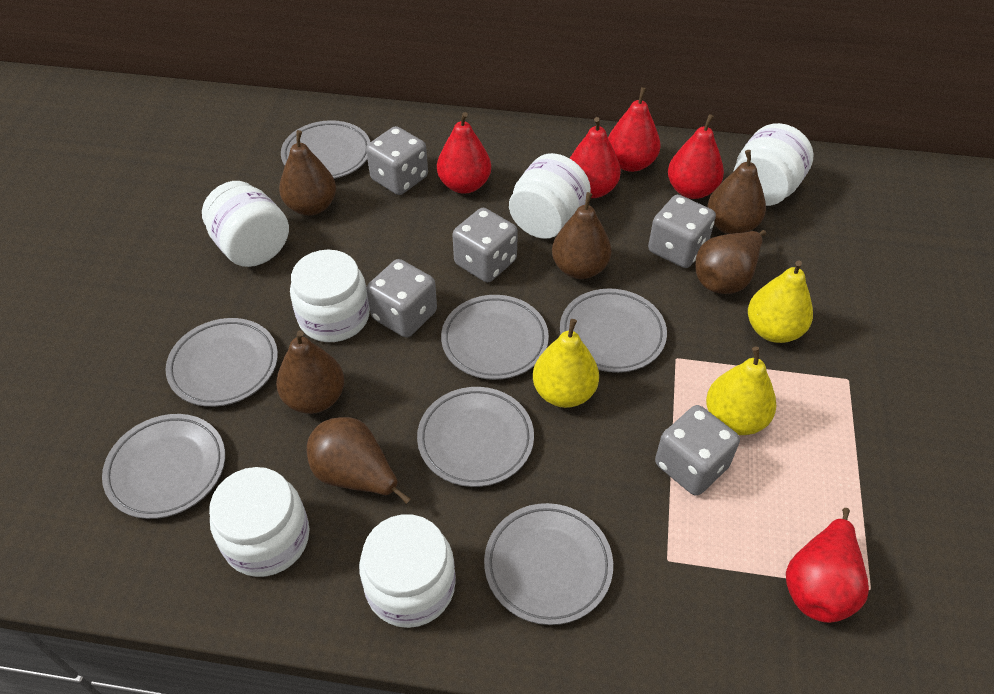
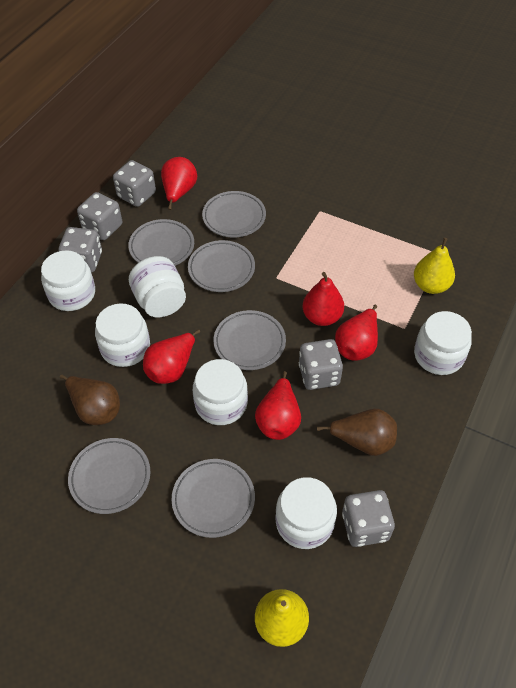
brown pear: 6 -> 2
grey plate: 7 -> 6
yellow pear: 3 -> 2

